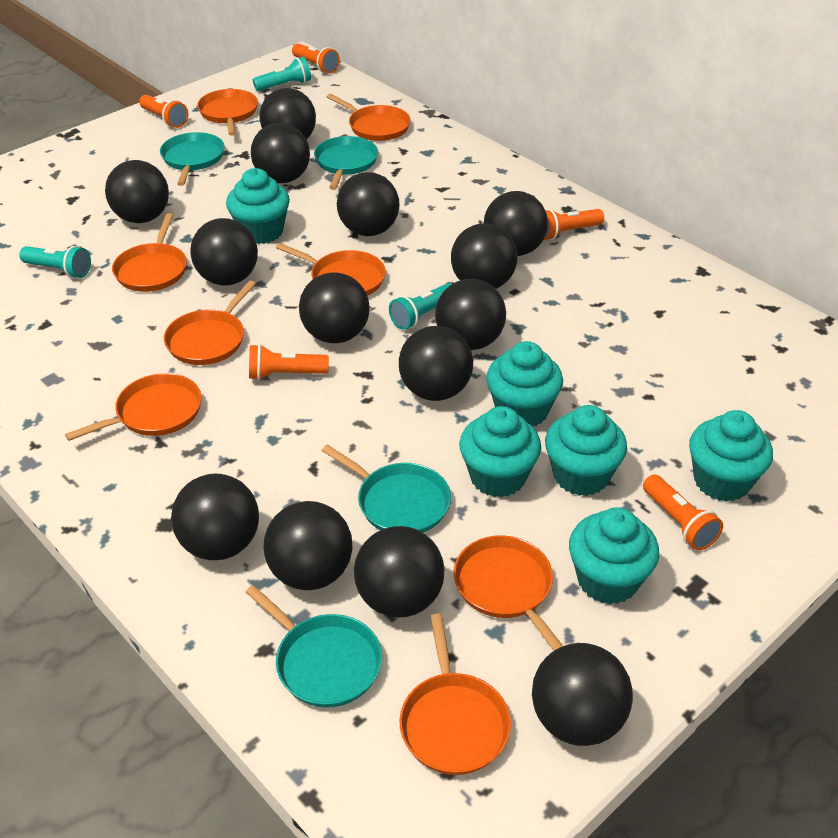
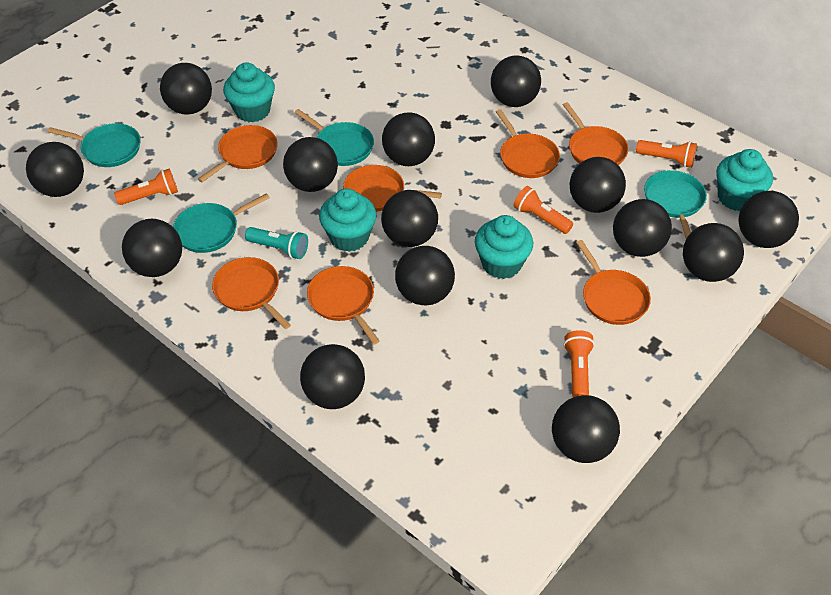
orange flashlight: 5 -> 4
orange pan: 8 -> 7
turquoise cupcake: 6 -> 4
turquoise flashlight: 3 -> 1

